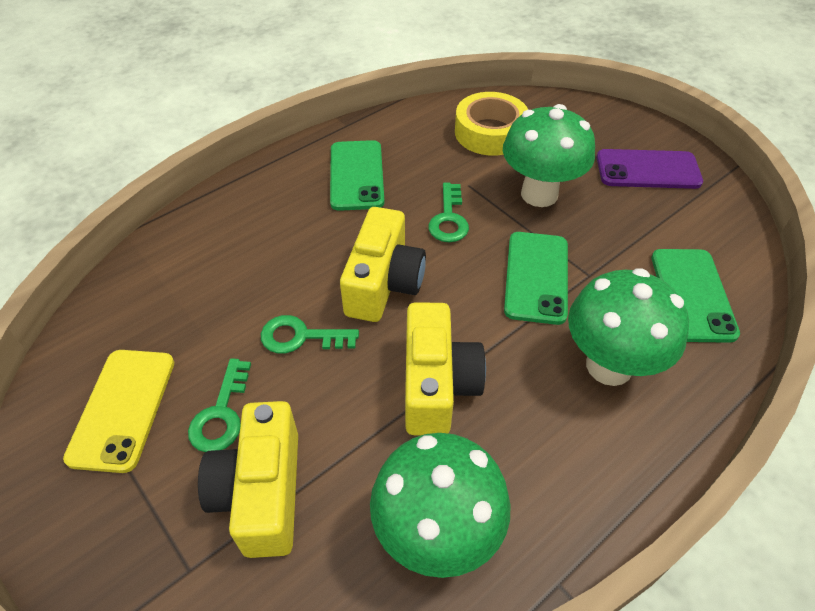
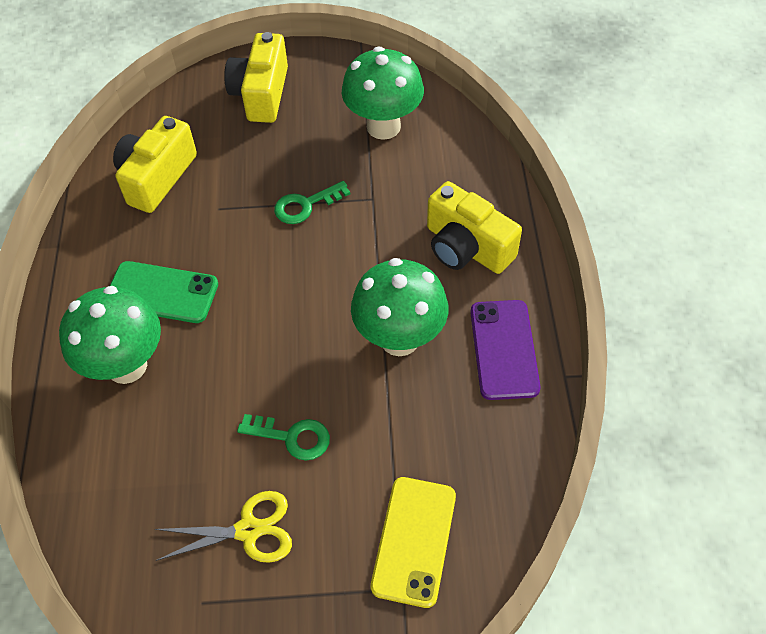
green key: 3 -> 2
green phone: 3 -> 1
yellow scissors: 0 -> 1
yellow tape: 1 -> 0

